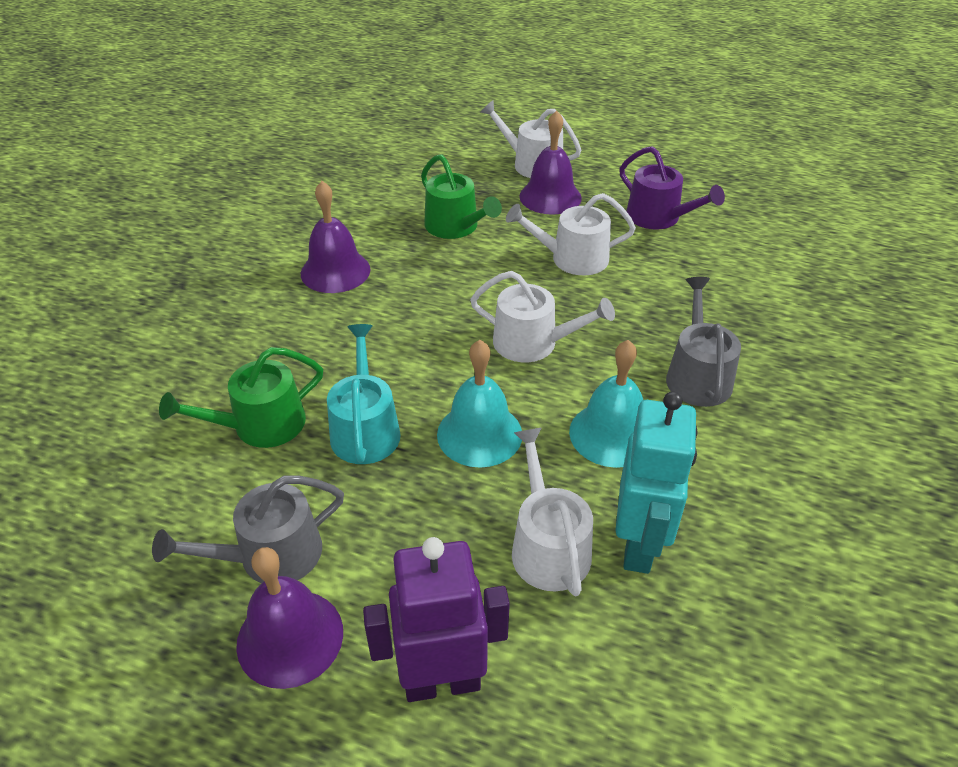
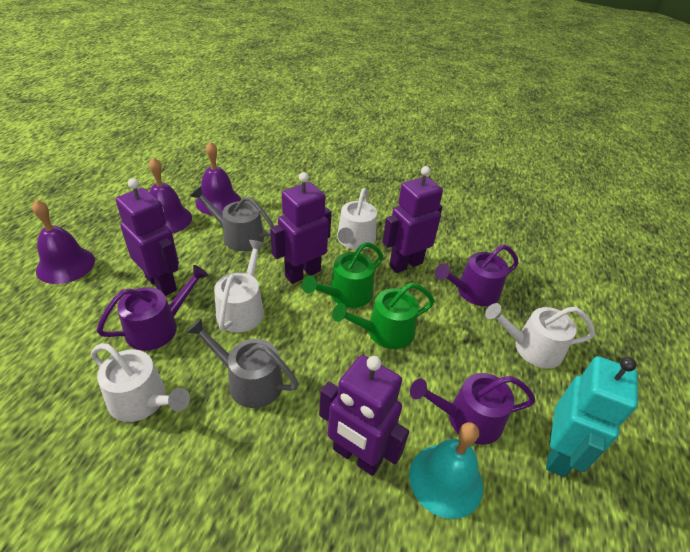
purple robot: 1 -> 4
purple watering can: 1 -> 3
turquoise bell: 2 -> 1
turquoise watering can: 1 -> 0

